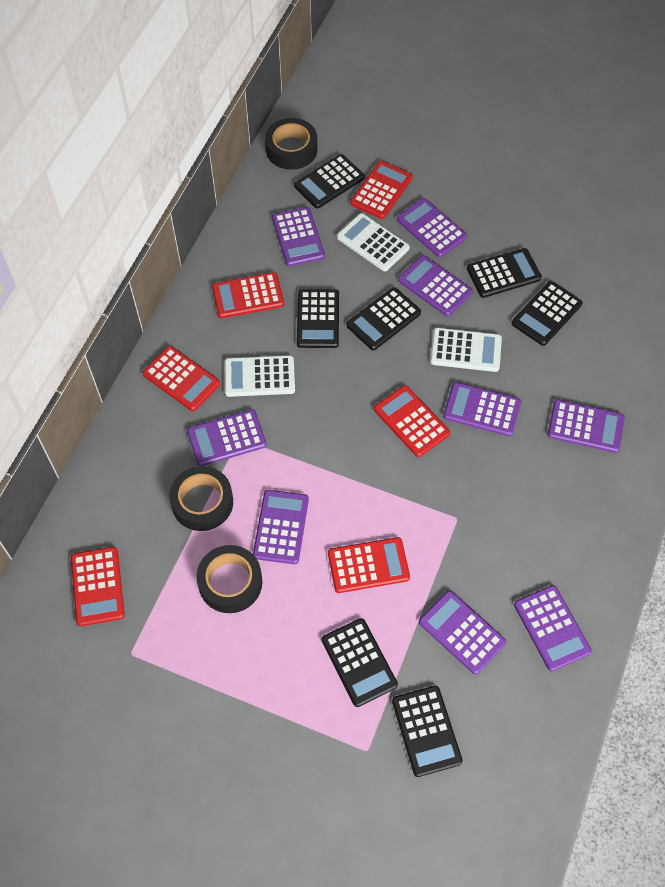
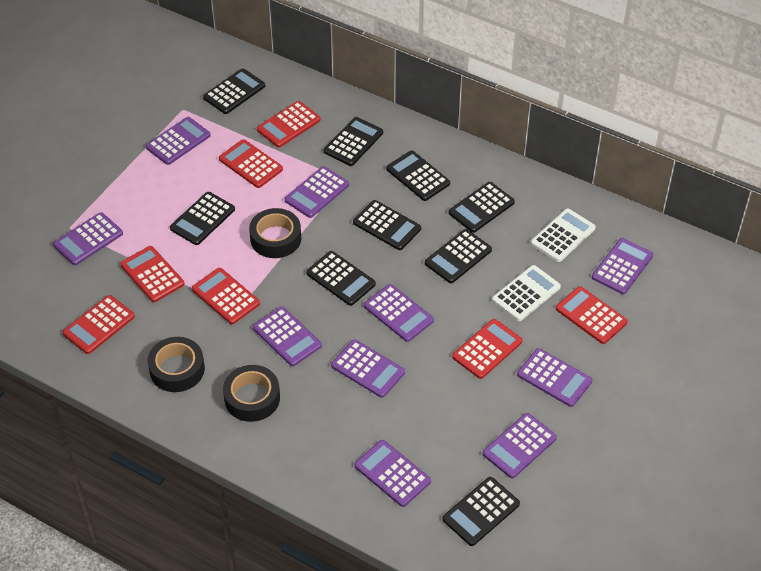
black calculator: 7 -> 9
purple calculator: 9 -> 10
red calculator: 6 -> 7
white calculator: 3 -> 2

